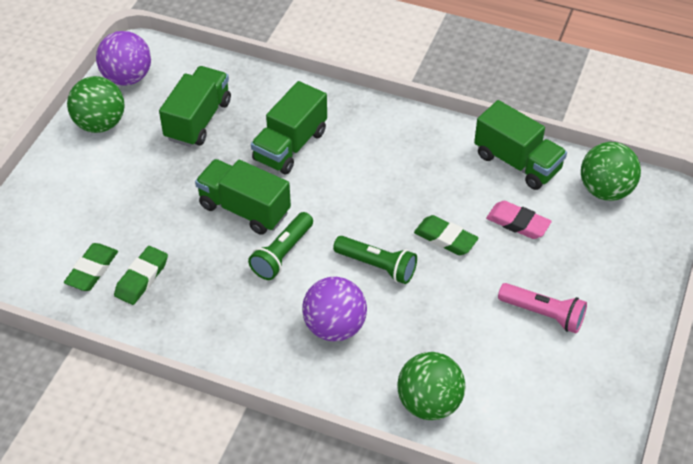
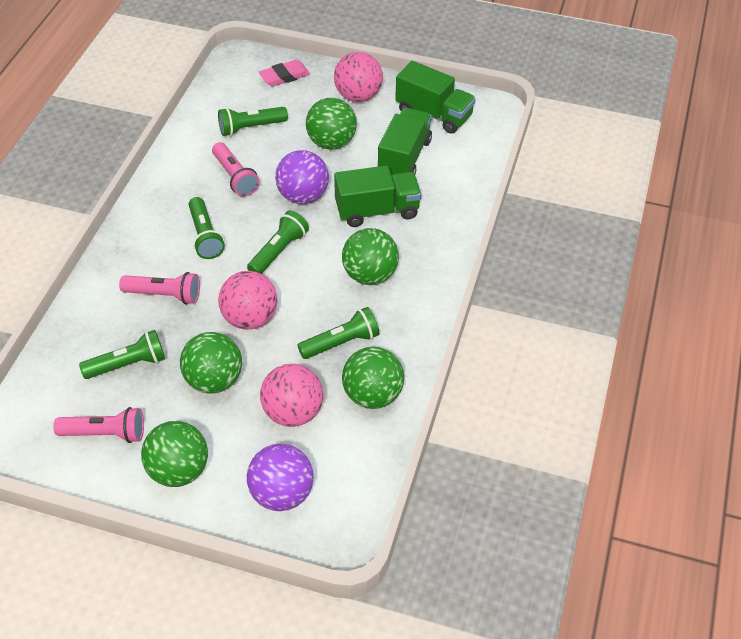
green ball: 3 -> 5
green eraser: 3 -> 0
green flashlight: 2 -> 5
green truck: 4 -> 3
pink ball: 0 -> 3
pink flashlight: 1 -> 3

